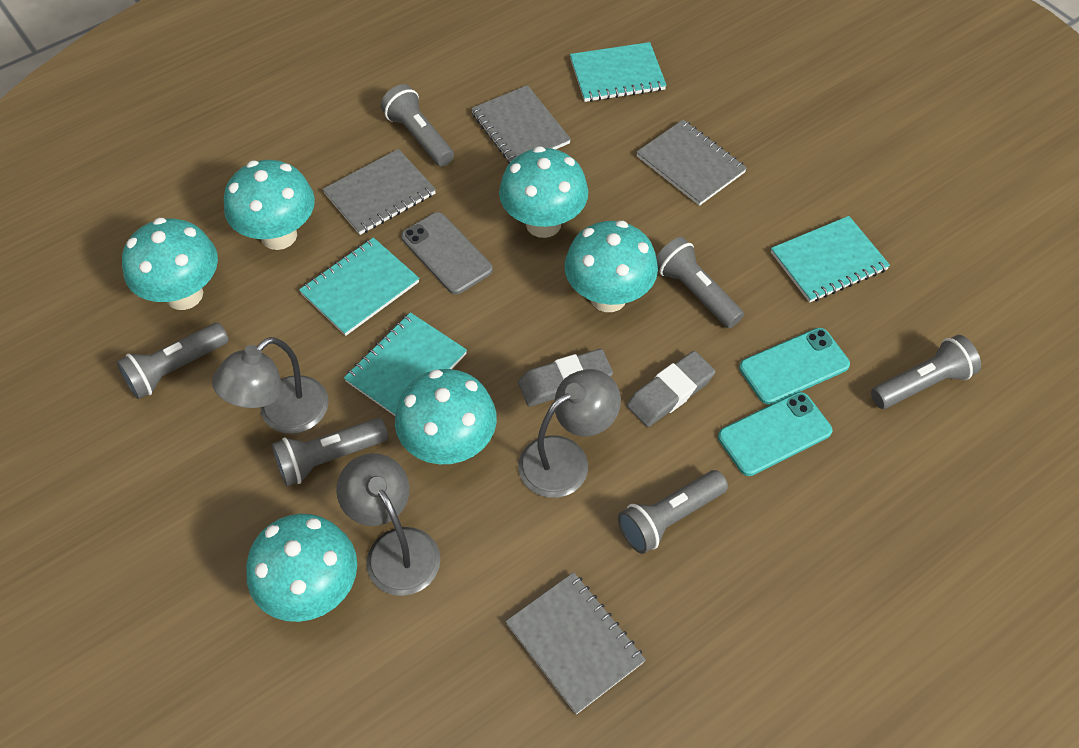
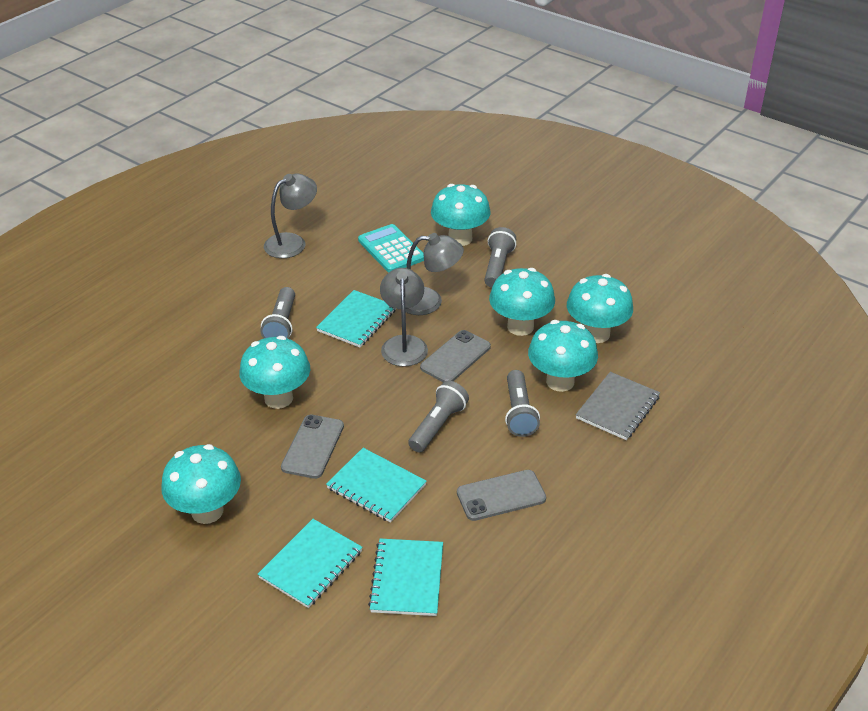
grey eraser: 2 -> 0
grey flashlight: 6 -> 4
grey notebook: 4 -> 1
grey phone: 1 -> 3
turquoise calculator: 0 -> 1
turquoise phone: 2 -> 0

